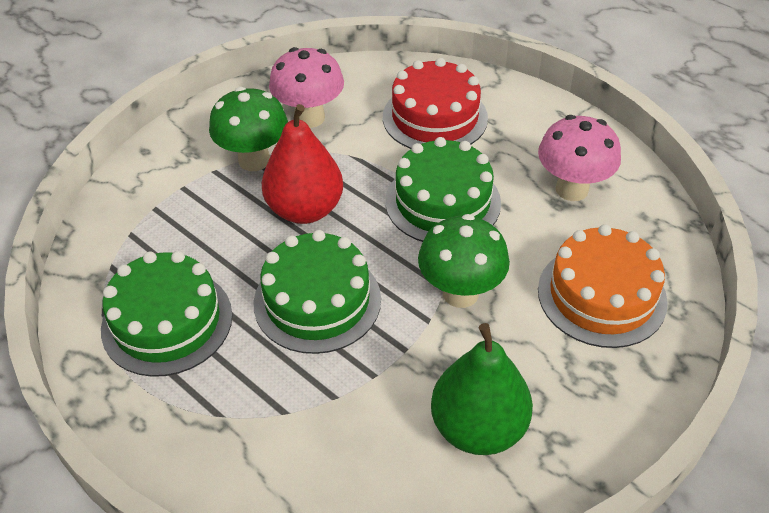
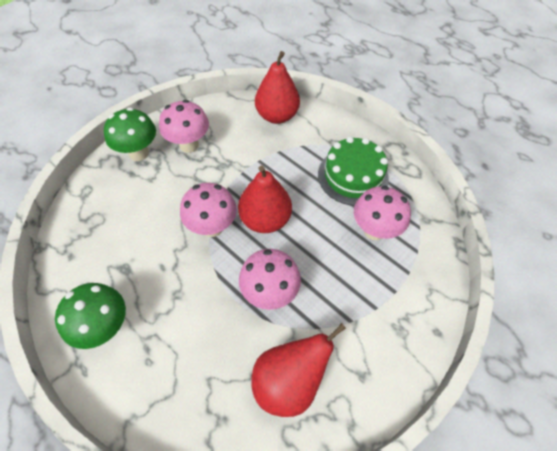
green cake: 3 -> 1
green pear: 1 -> 0
orange cake: 1 -> 0
pink mushroom: 2 -> 4
red cake: 1 -> 0
red pear: 1 -> 3

